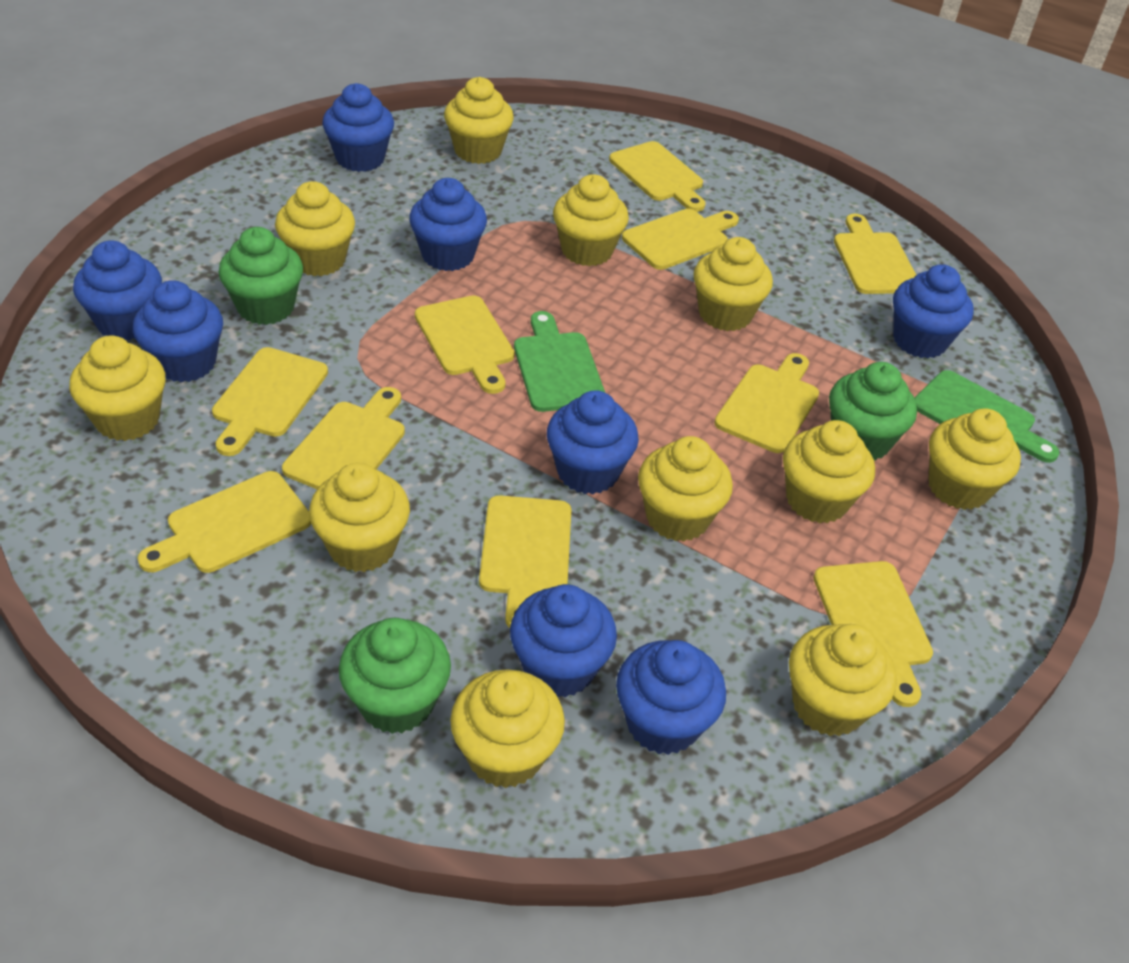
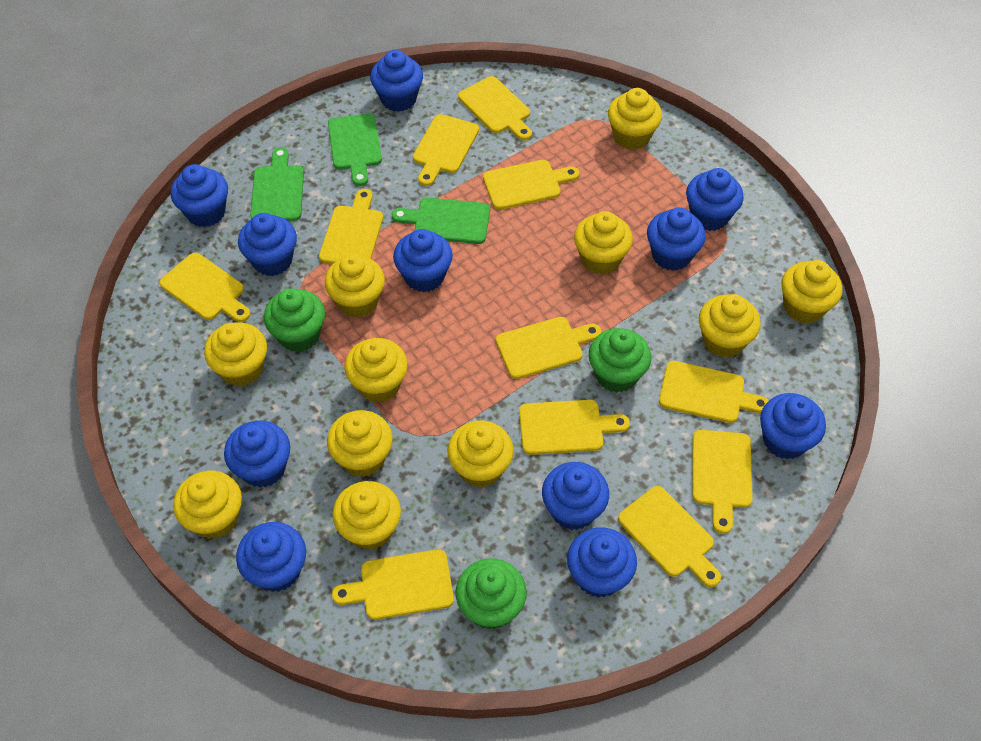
blue cupcake: 8 -> 11
green cutting board: 2 -> 3
yellow cutting board: 10 -> 11

